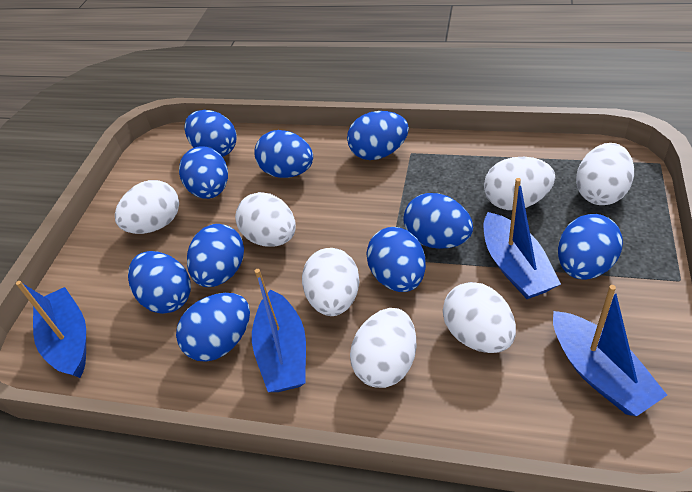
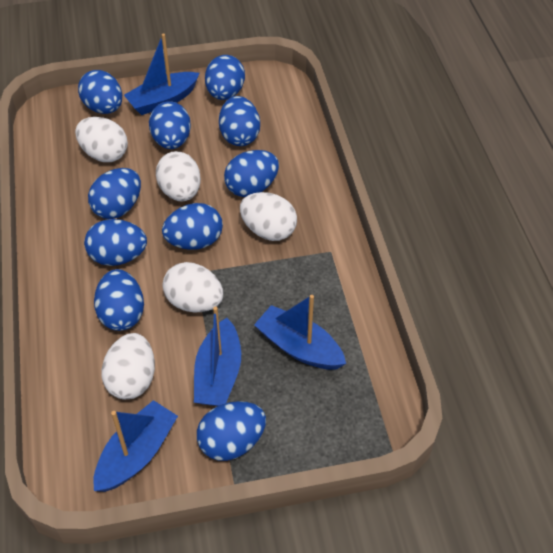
white egg: 7 -> 5

